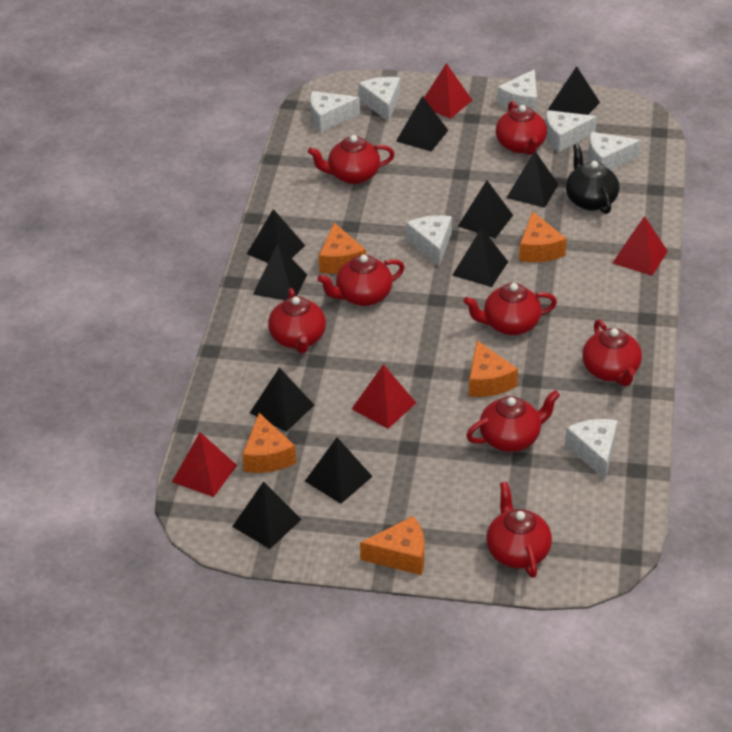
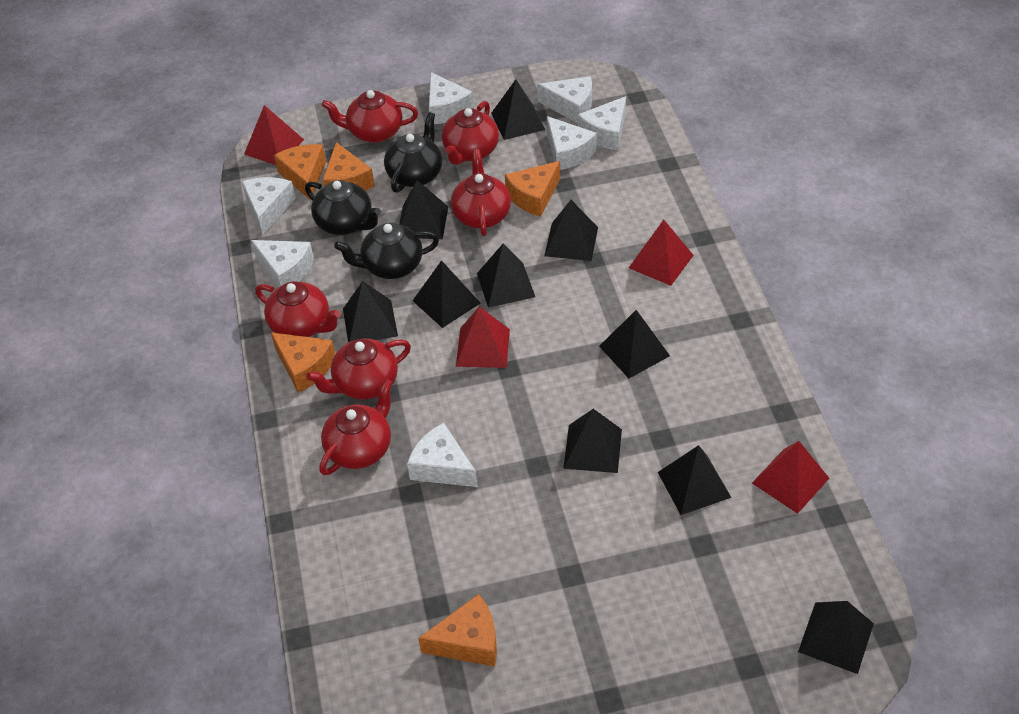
black teapot: 1 -> 3
red teapot: 8 -> 6

